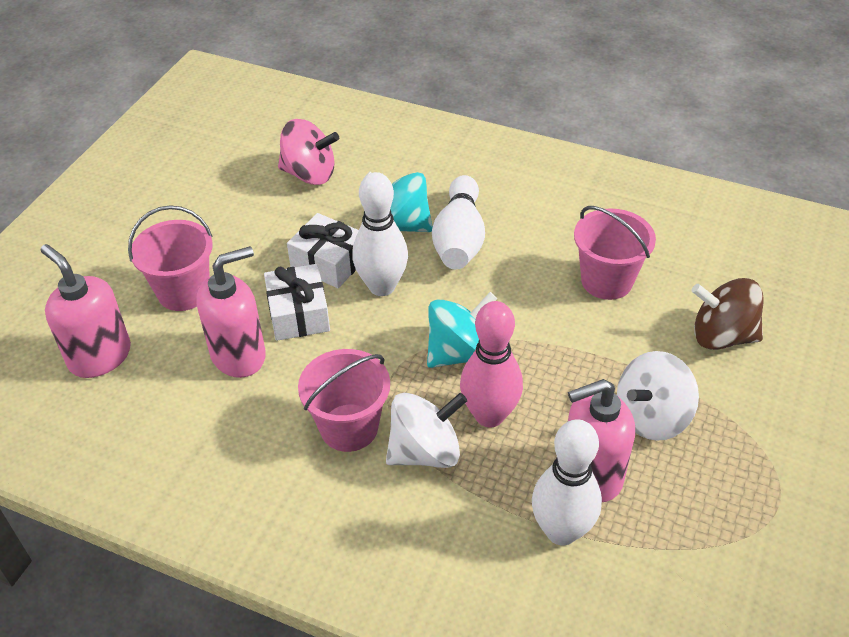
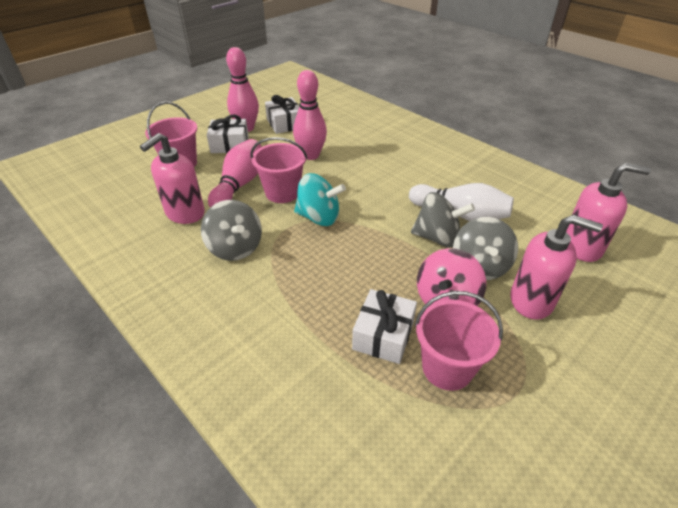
brown spinning top: 1 -> 0
grey spinning top: 0 -> 3
pink bowling pin: 1 -> 3
turquoise spinning top: 2 -> 1
white bowling pin: 3 -> 1
white gift: 2 -> 3
white spinning top: 2 -> 0

